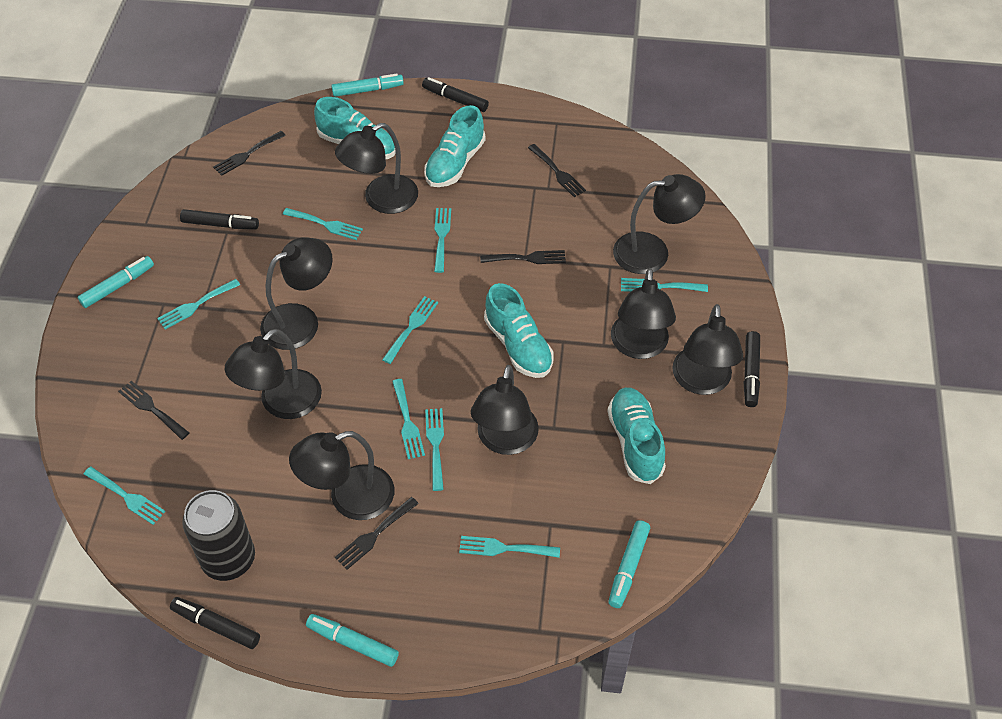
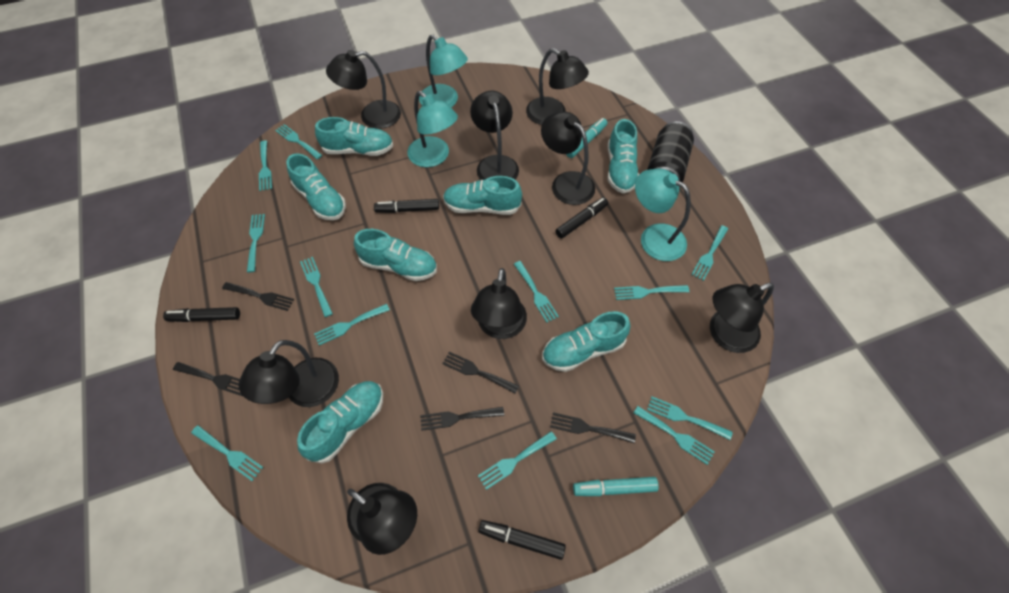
turquoise fork: 9 -> 12
turquoise lamp: 0 -> 3
turquoise marker: 4 -> 2
turquoise shoe: 4 -> 7

